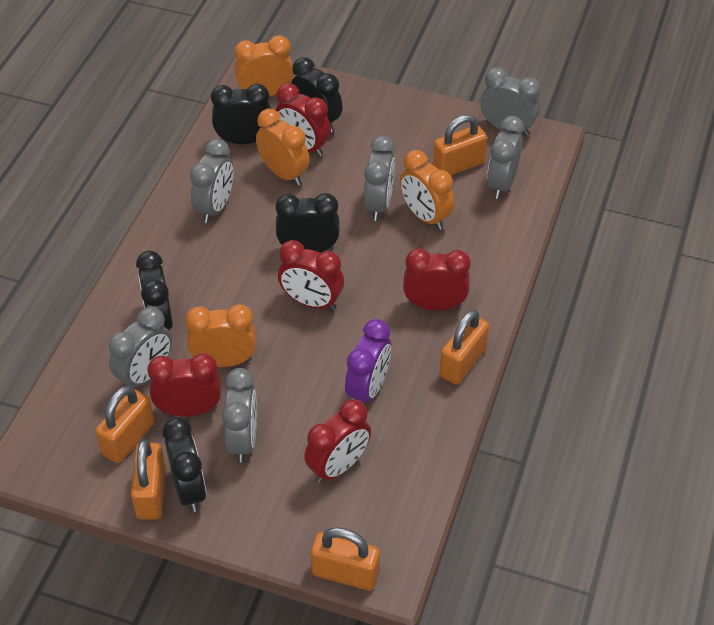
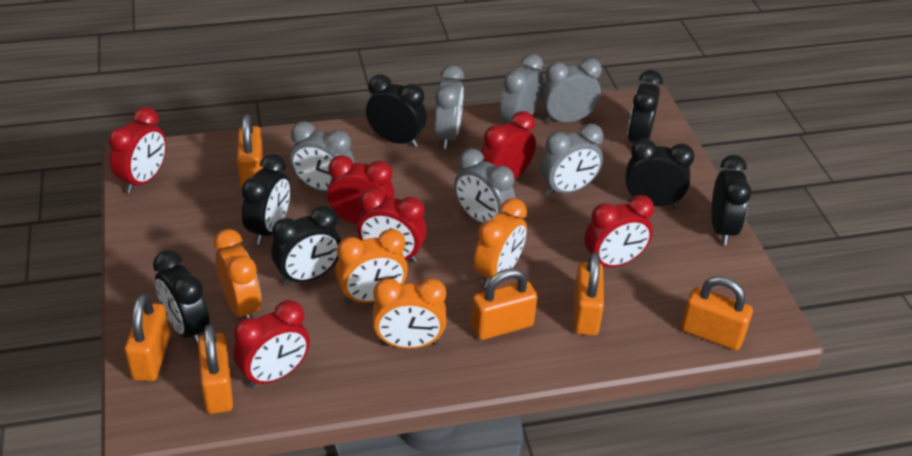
black clock: 5 -> 7
orange padlock: 5 -> 6
purple clock: 1 -> 0
red clock: 5 -> 6

